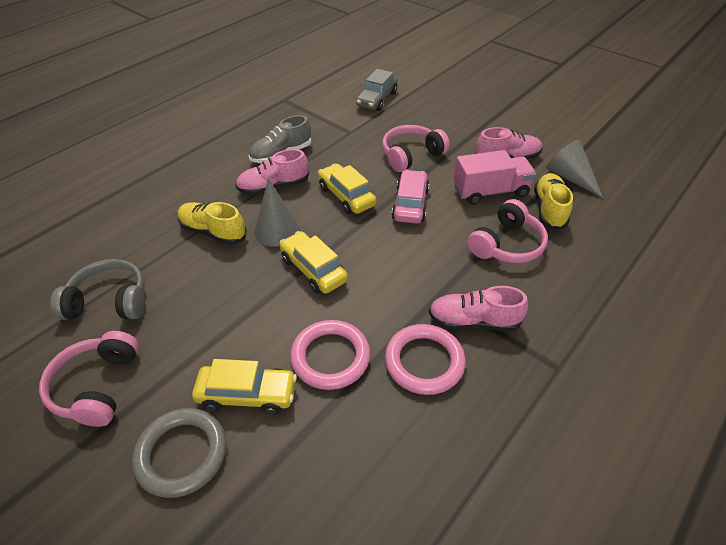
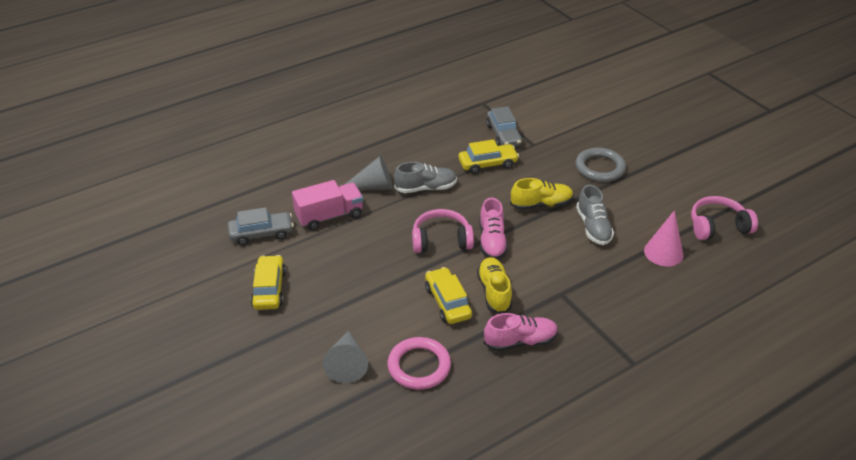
grey car: 1 -> 2
grey headphones: 1 -> 0
grey shoe: 1 -> 2
pink car: 1 -> 0
pink cone: 0 -> 1
pink headphones: 3 -> 2
pink ring: 2 -> 1
pink shoe: 3 -> 2

